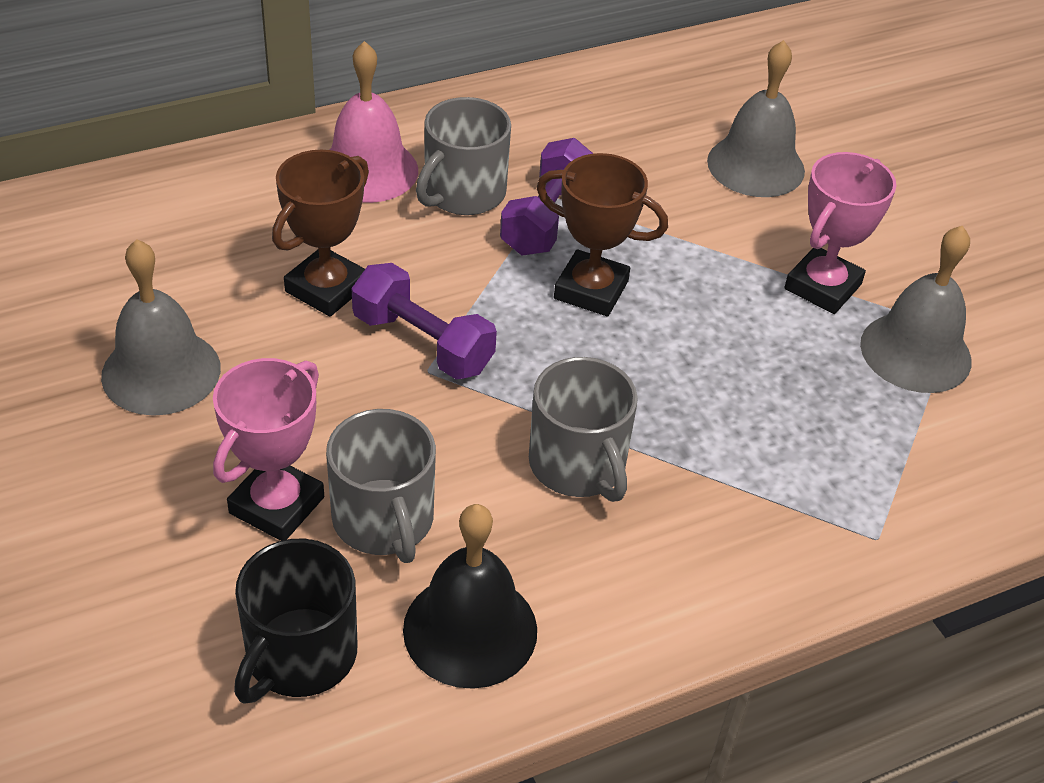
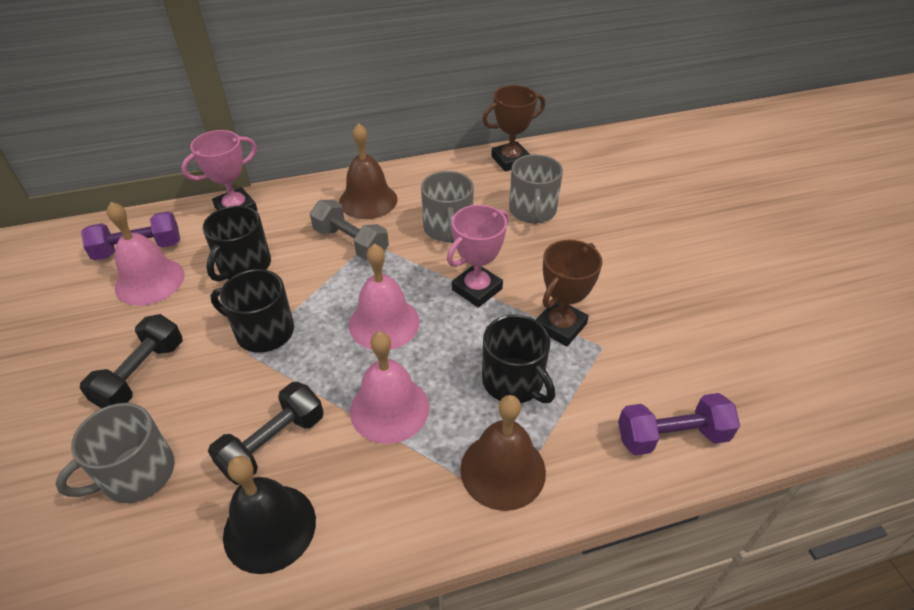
black dumbbell: 0 -> 2
black mug: 1 -> 3
brown bell: 0 -> 2
grey bell: 3 -> 0
grey dumbbell: 0 -> 1
pink bell: 1 -> 3

